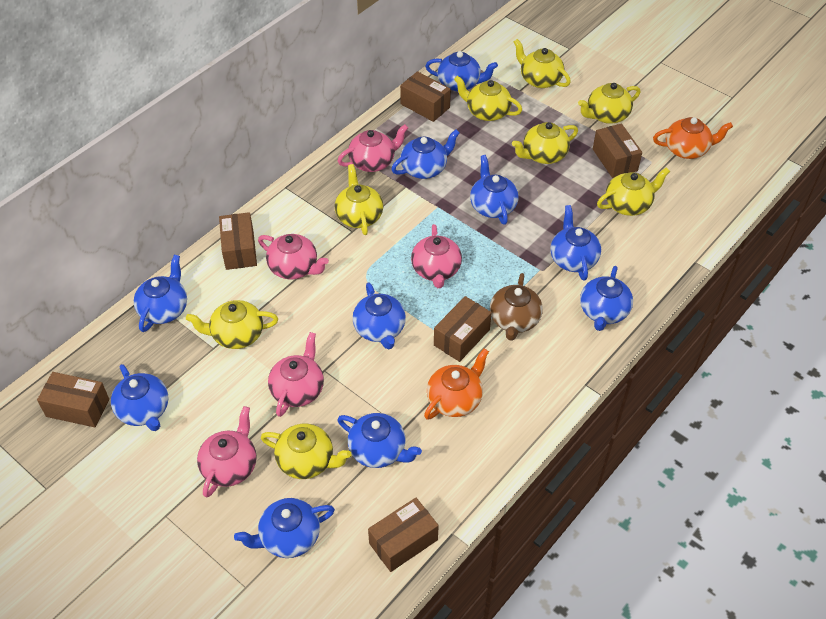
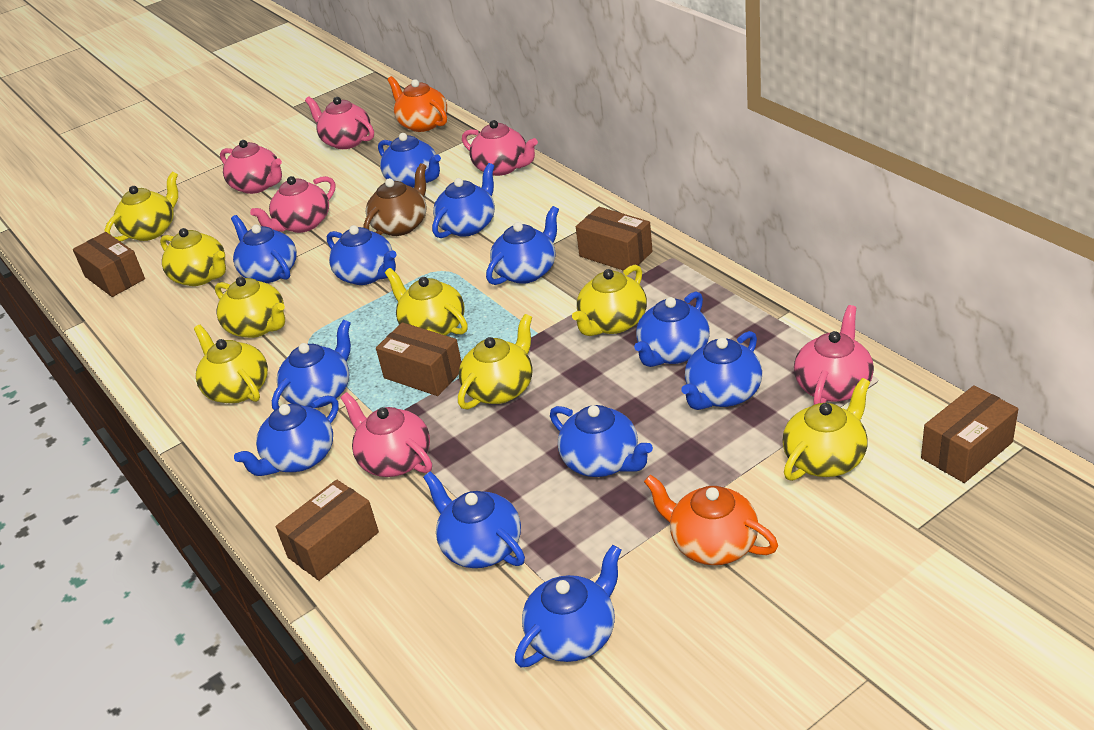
blue teapot: 10 -> 12
brown box: 6 -> 5
pink teapot: 5 -> 6

